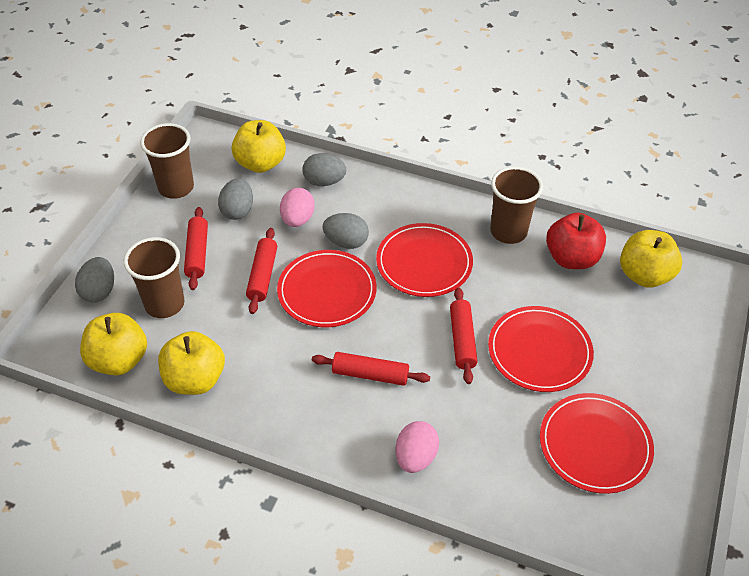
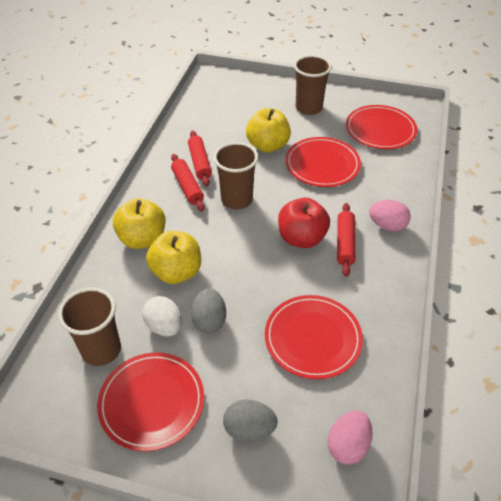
grey egg: 4 -> 2
red rolling pin: 4 -> 3
white egg: 0 -> 1
yellow apple: 4 -> 3

